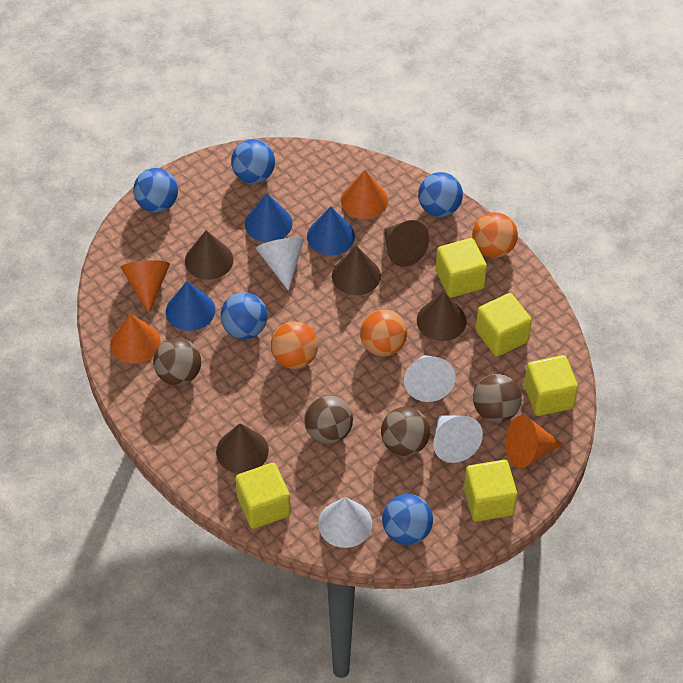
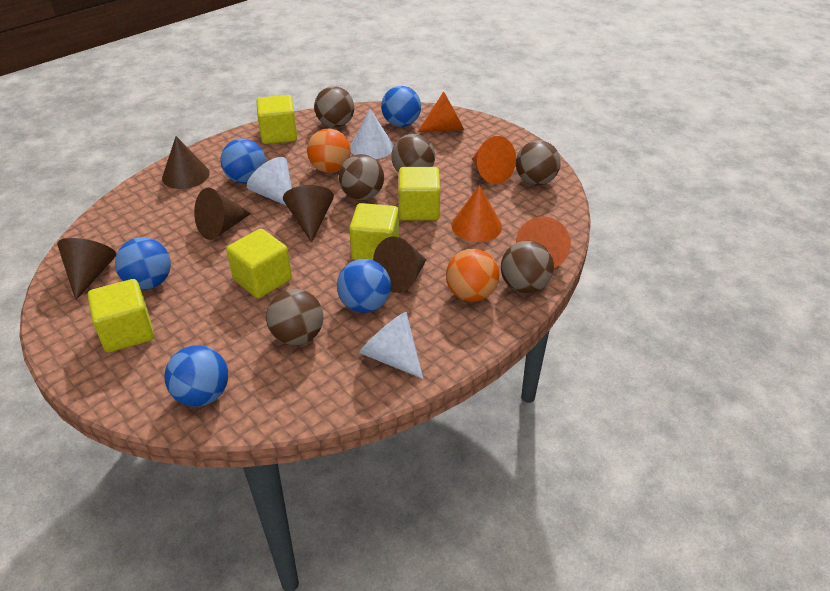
blue cone: 3 -> 0
brown ball: 4 -> 6
orange ball: 3 -> 2
white cone: 4 -> 3

